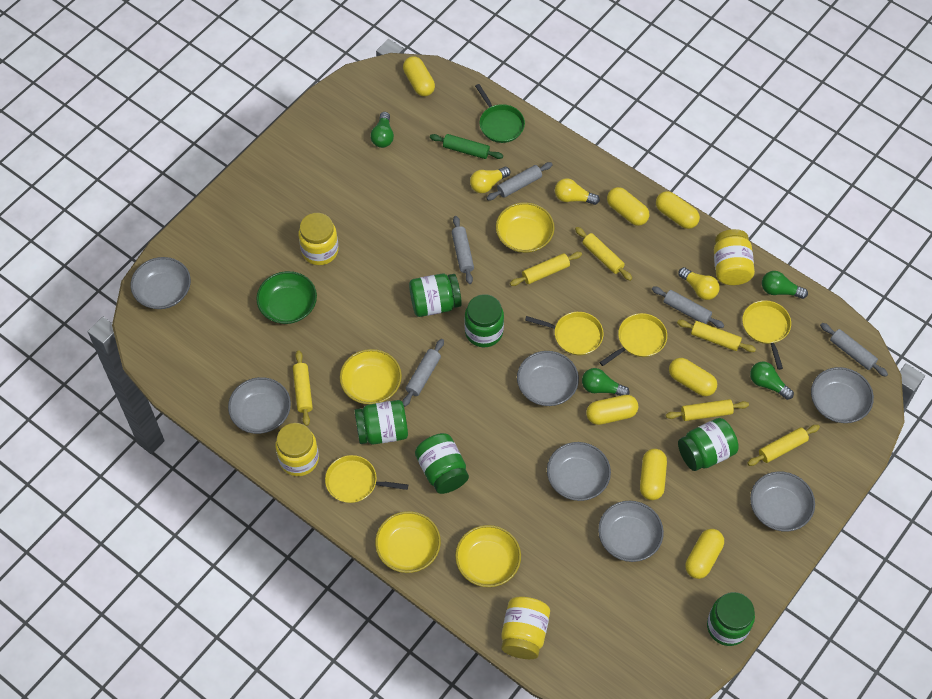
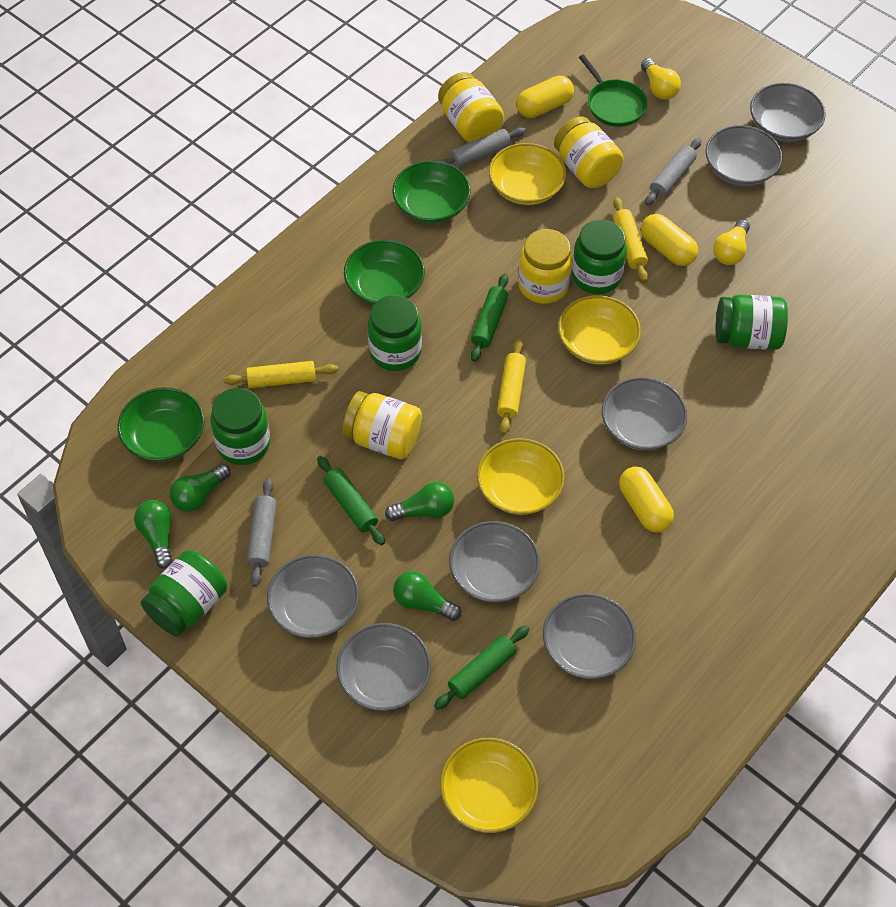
green bowl: 1 -> 3
green jar: 6 -> 5
green rolling pin: 1 -> 3
grey rolling pin: 5 -> 3
yellow capsule: 7 -> 3
yellow light bulb: 3 -> 2
yellow pan: 4 -> 0
yellow rolling pin: 6 -> 3

